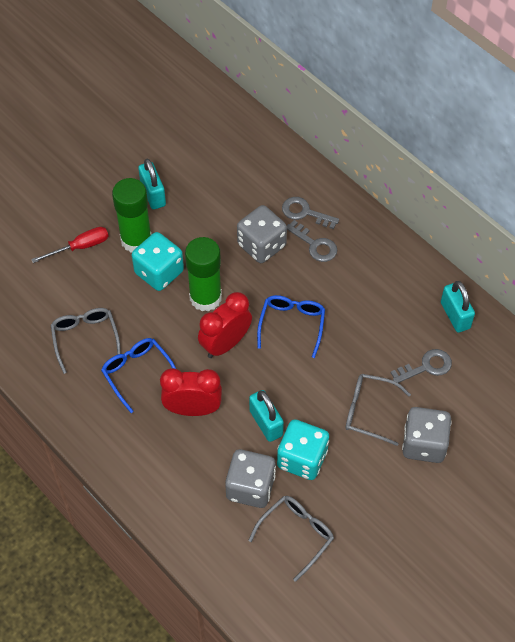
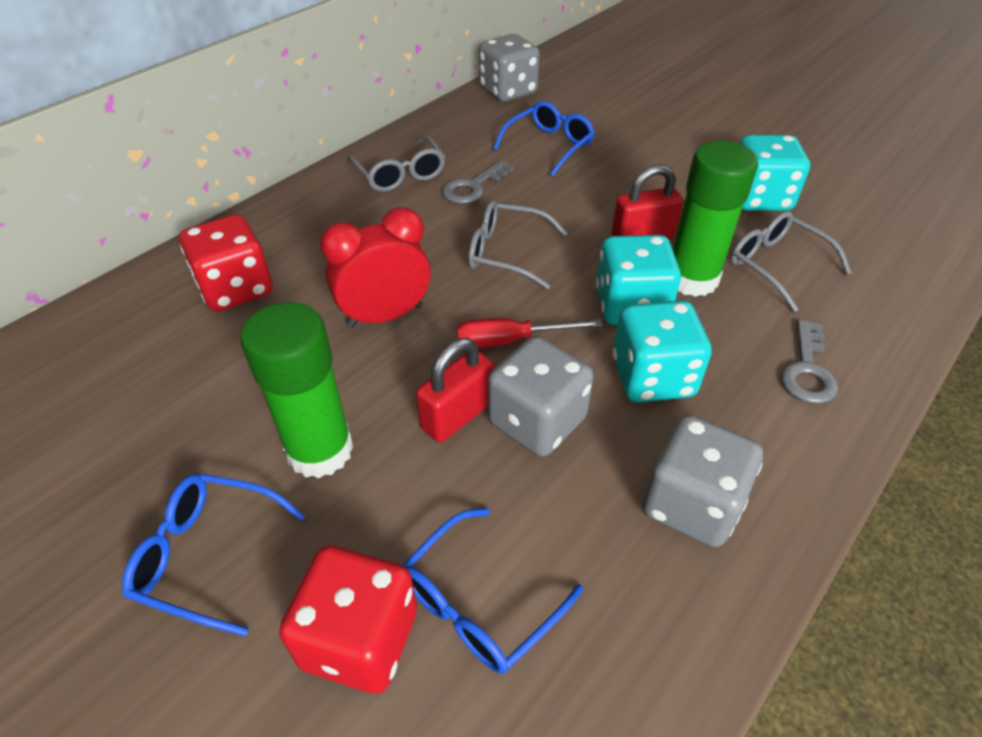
blue glasses: 2 -> 3
grey key: 3 -> 2
red clock: 2 -> 1
red dice: 0 -> 2
red padlock: 0 -> 2
turquoise dice: 2 -> 3
turquoise padlock: 3 -> 0

